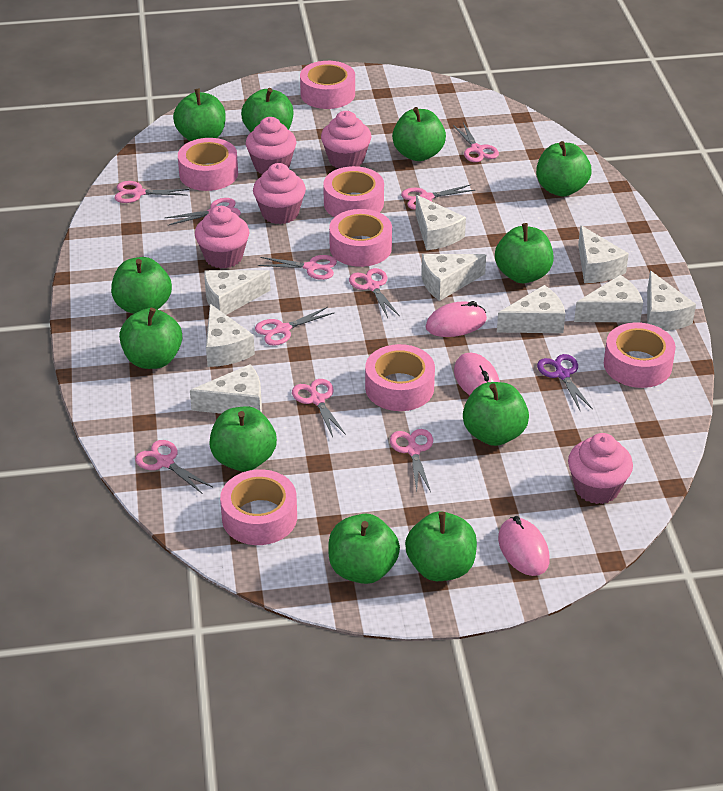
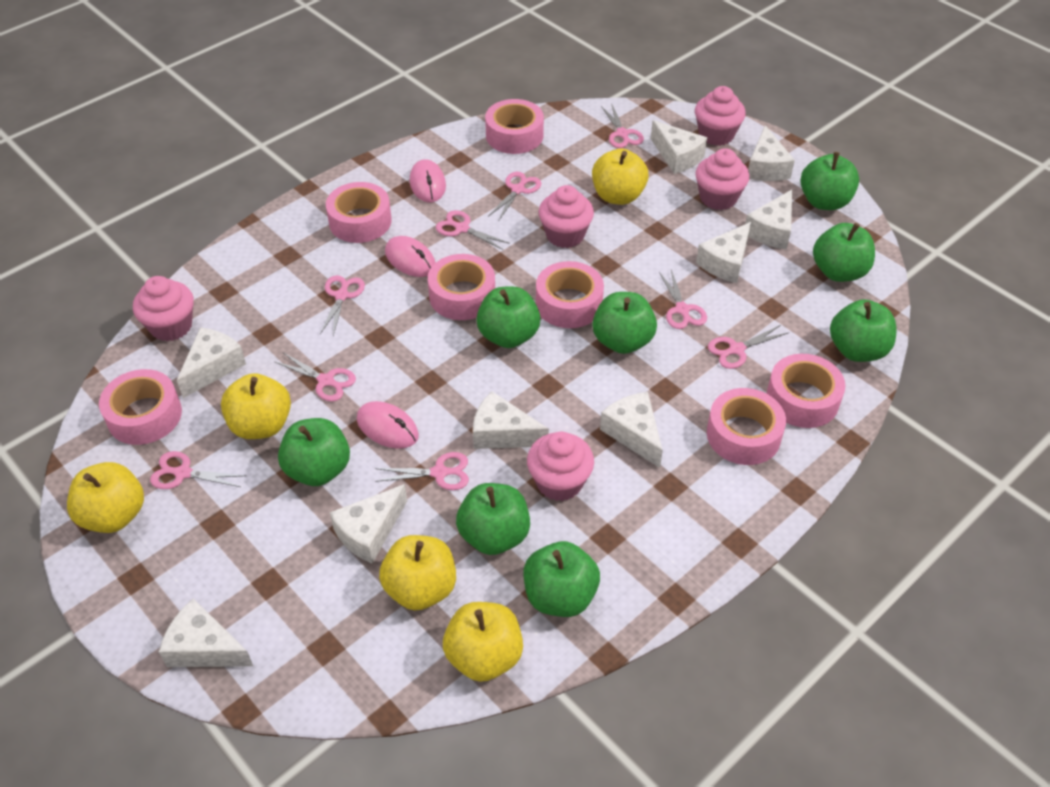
green apple: 11 -> 8
pink scissors: 10 -> 9
purple scissors: 1 -> 0
yellow apple: 0 -> 5

